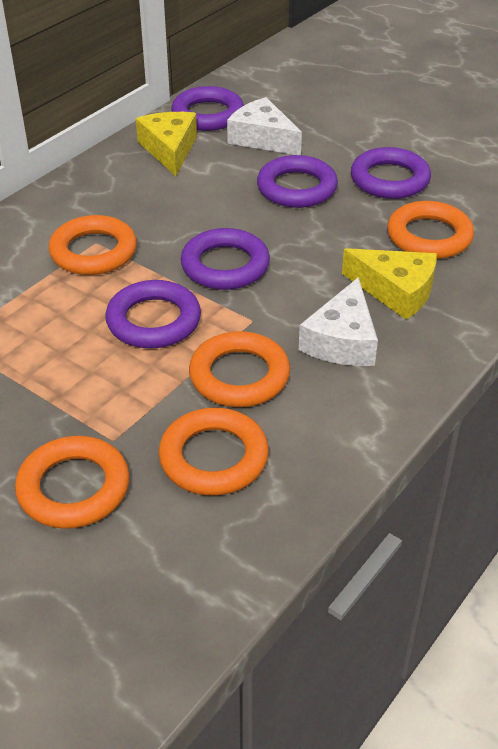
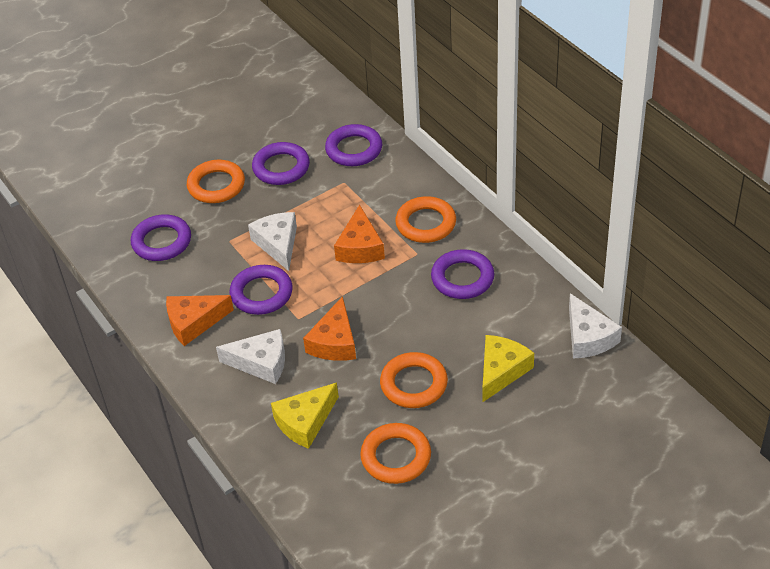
orange cheese: 0 -> 3
orange ring: 5 -> 4
white cheese: 2 -> 3

